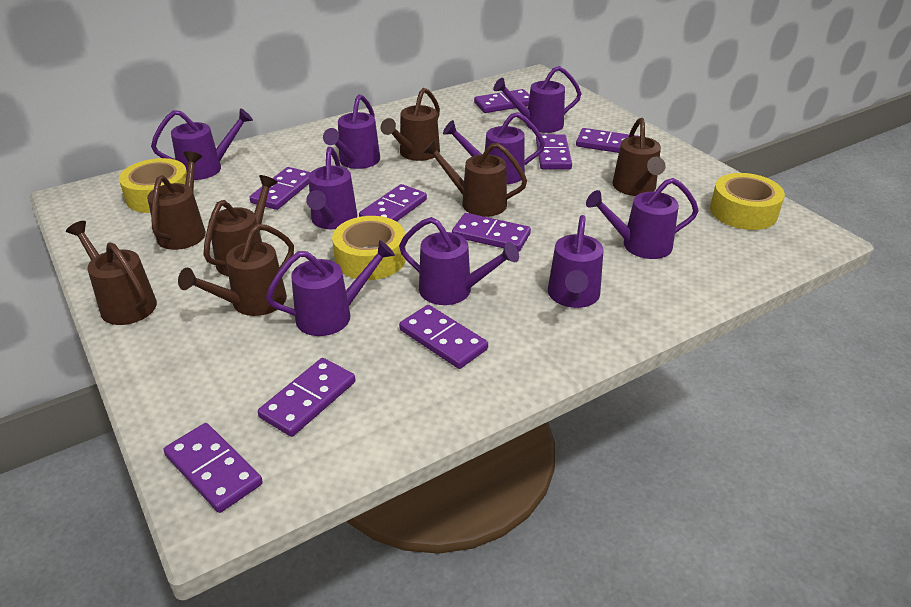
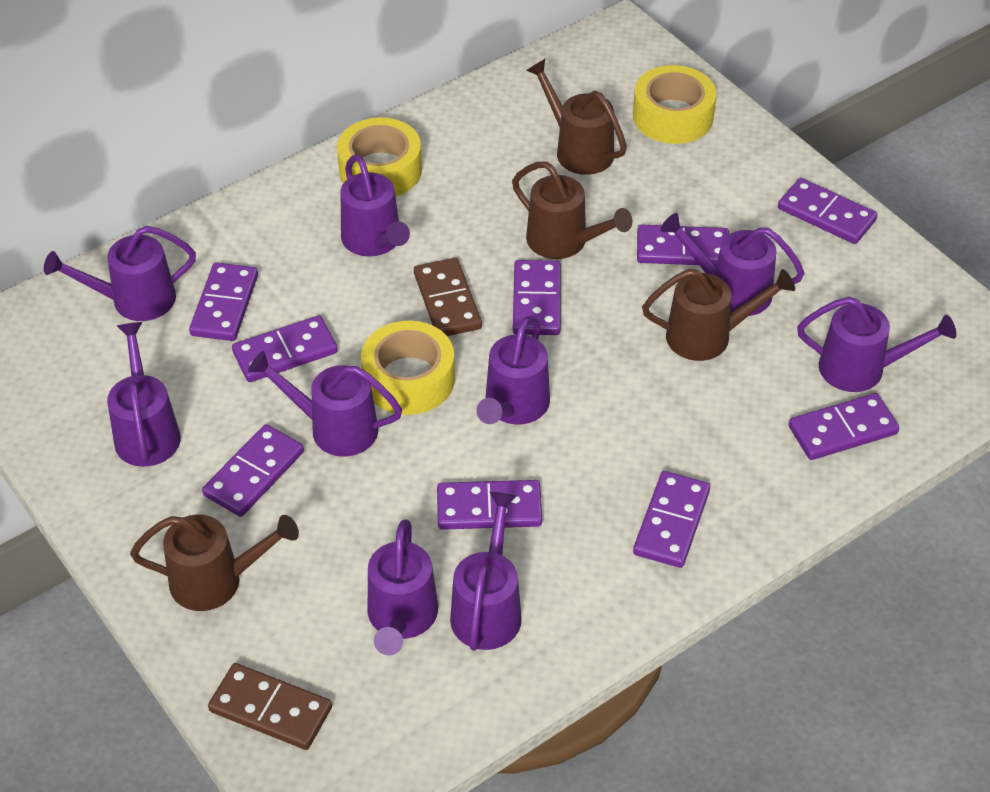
brown domino: 0 -> 2
brown watering can: 7 -> 4

